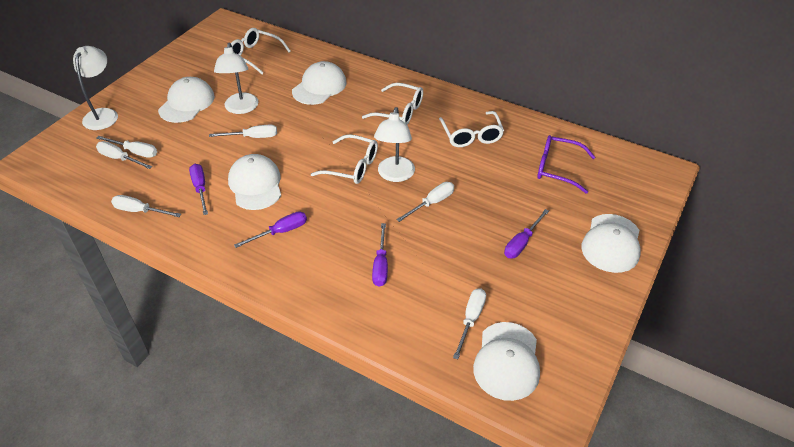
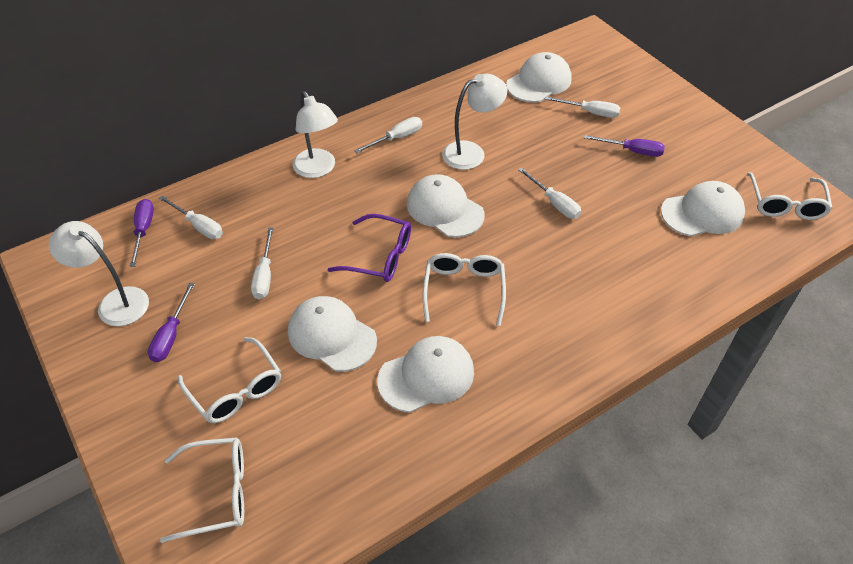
purple screwdriver: 4 -> 3
white screwdriver: 6 -> 5

